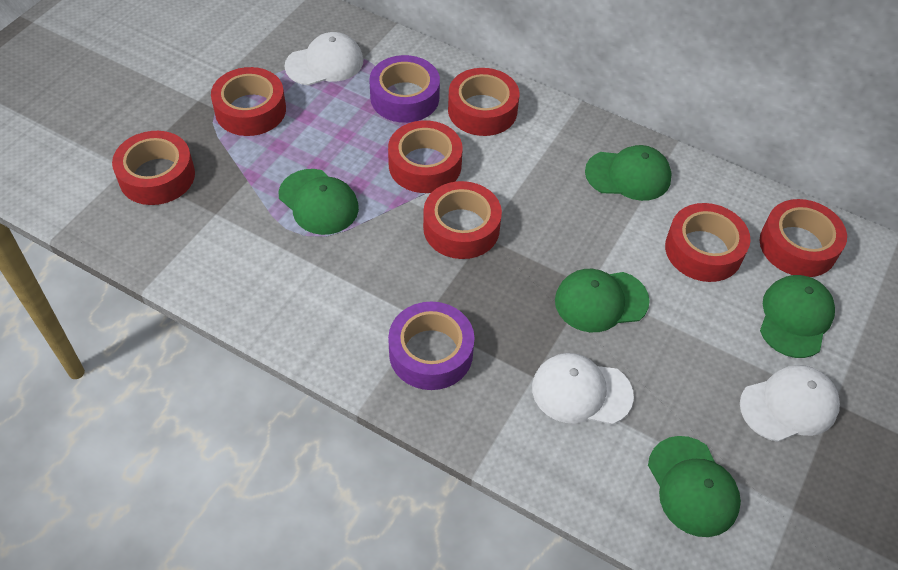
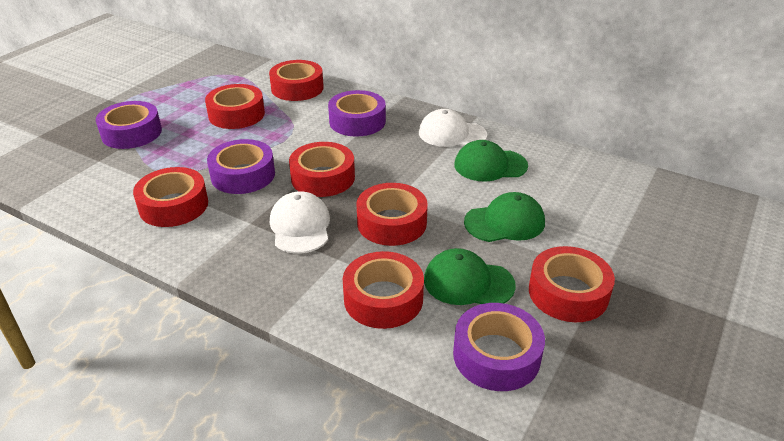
green cap: 5 -> 3
purple tape: 2 -> 4
white cap: 3 -> 2

